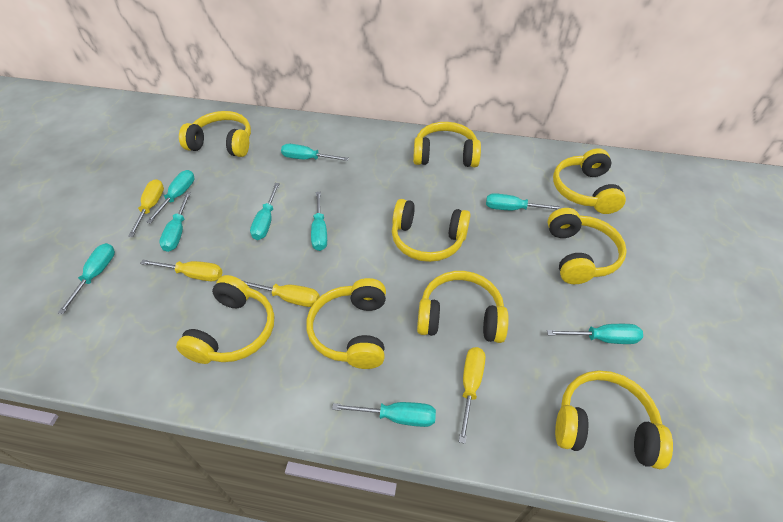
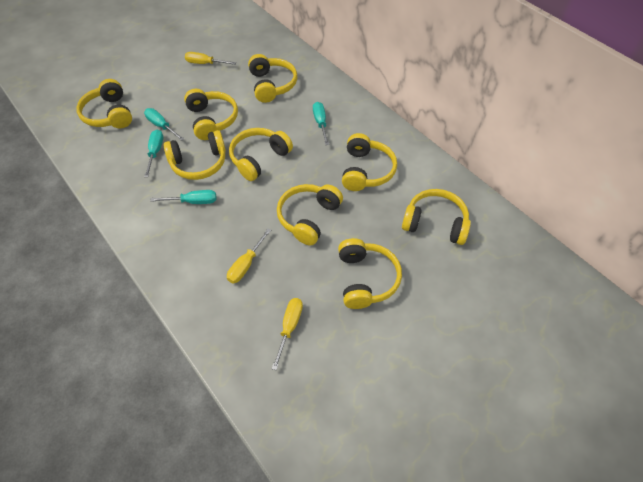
turquoise screwdriver: 9 -> 4
yellow screwdriver: 4 -> 3

